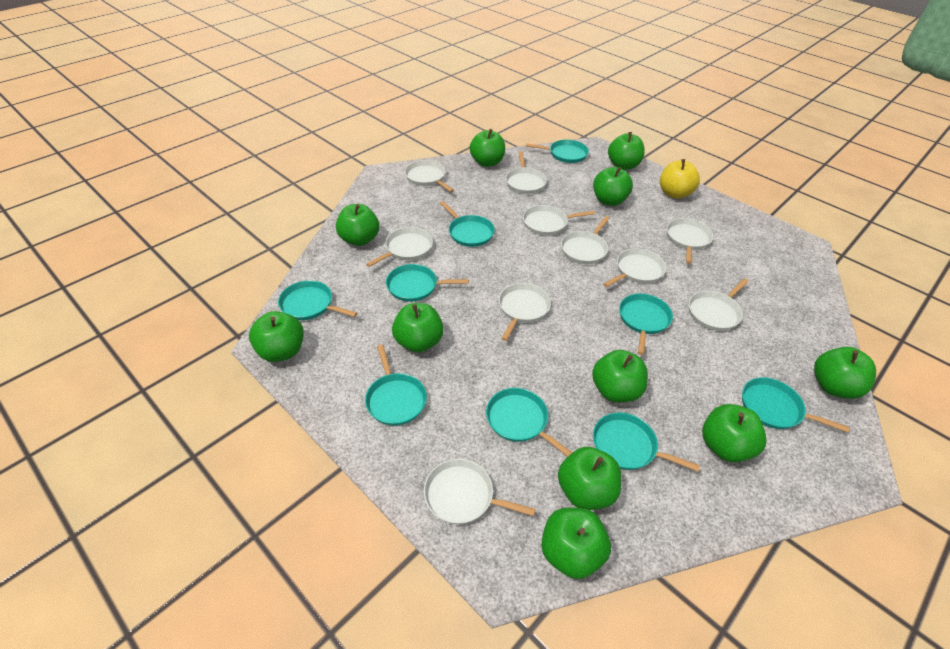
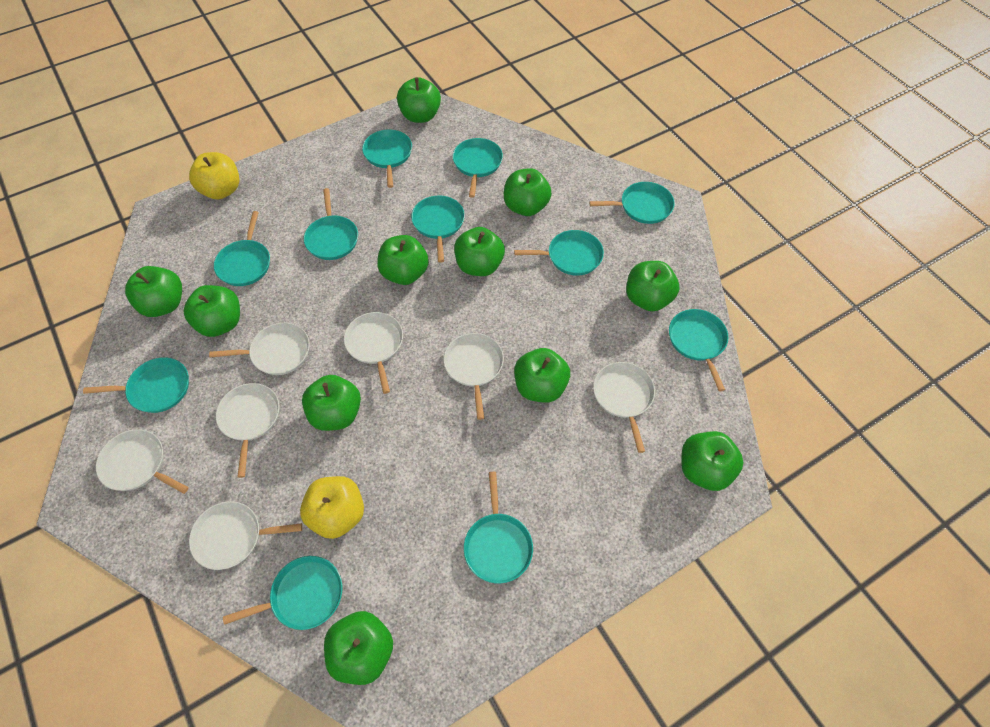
turquoise pan: 9 -> 11
white pan: 10 -> 7
yellow apple: 1 -> 2

